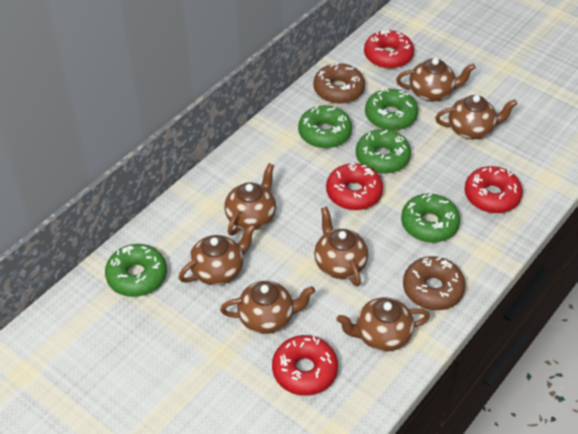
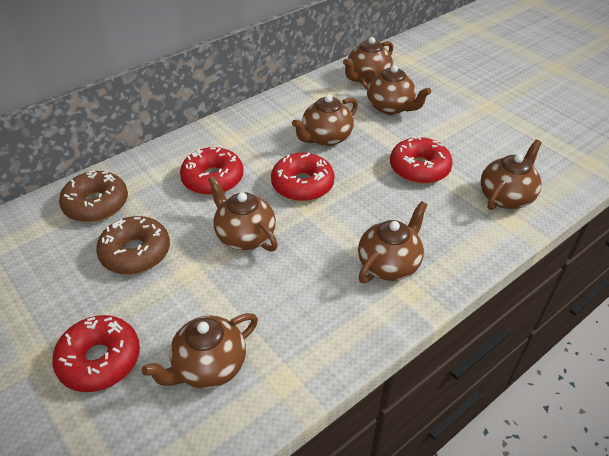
green donut: 5 -> 0

